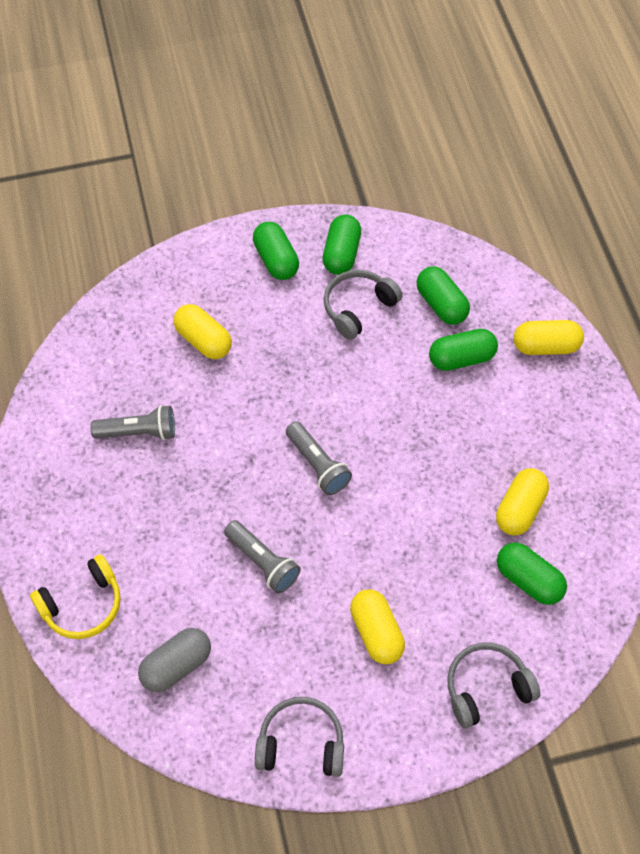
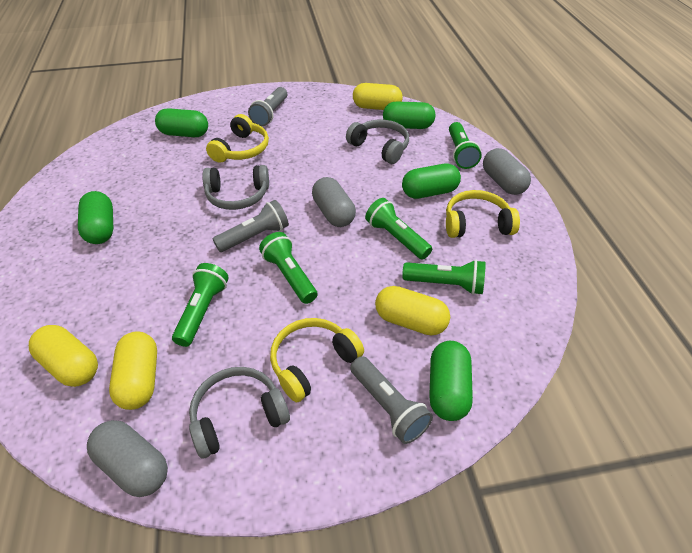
green flashlight: 0 -> 5
grey capsule: 1 -> 3
yellow headphones: 1 -> 3

